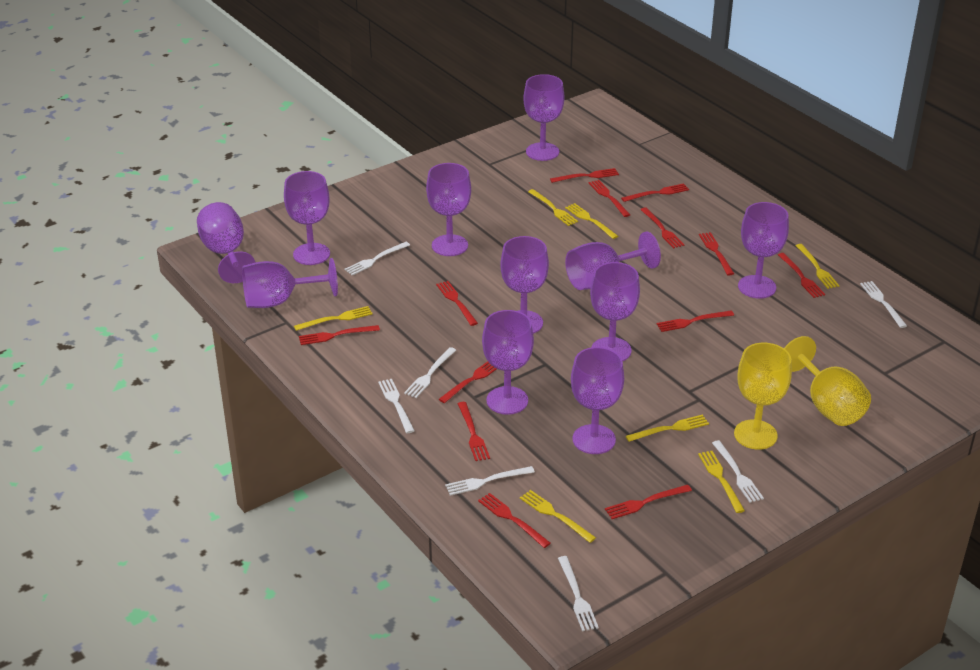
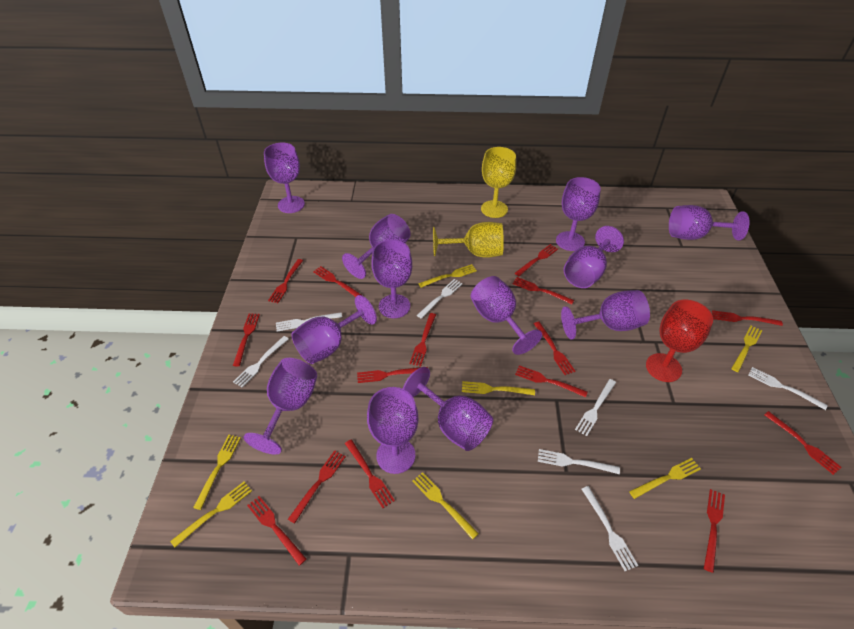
purple goblet: 11 -> 12
red fork: 13 -> 15
red goblet: 0 -> 1

